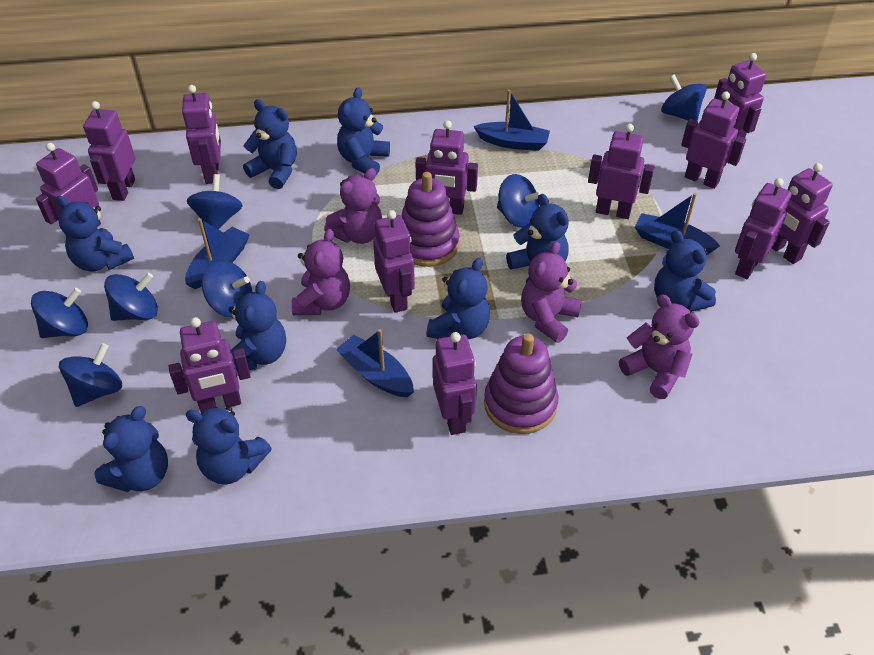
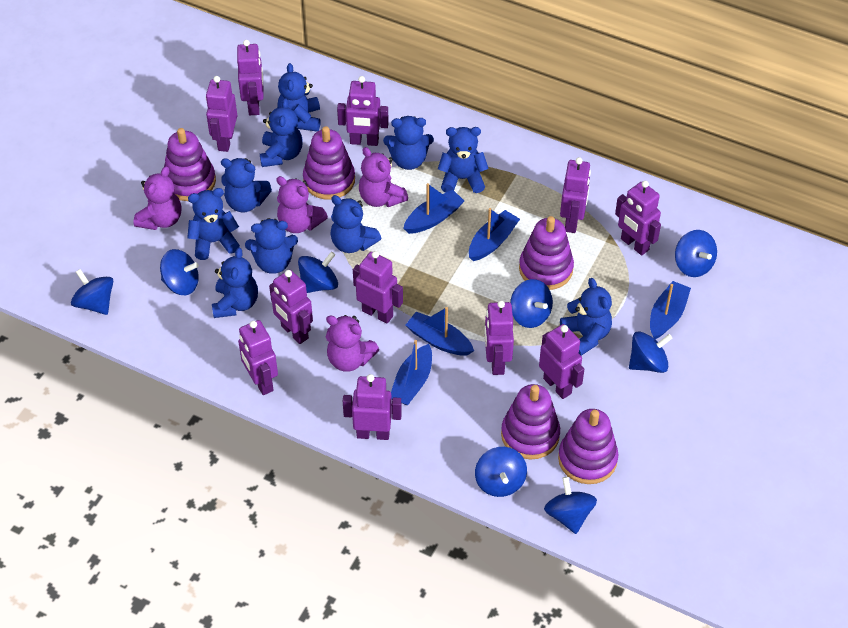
blue boat: 4 -> 5
blue spinning top: 7 -> 8
blue teddy bear: 9 -> 10
purple robot: 12 -> 11
purple stacking toy: 2 -> 5

